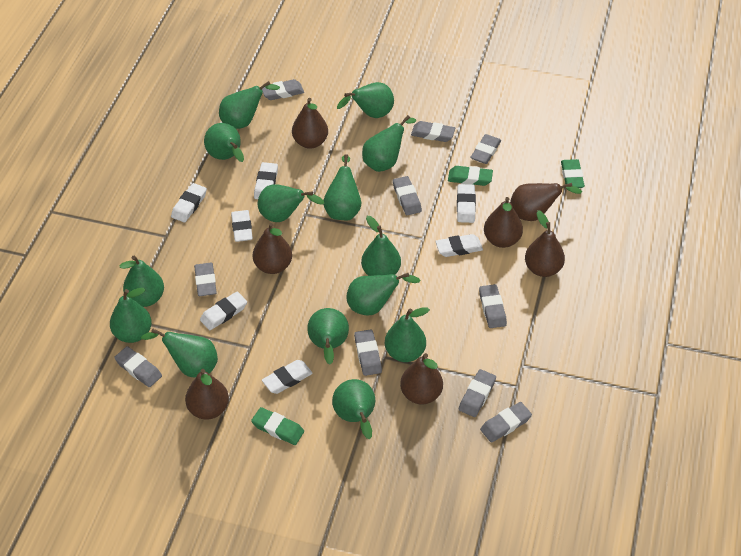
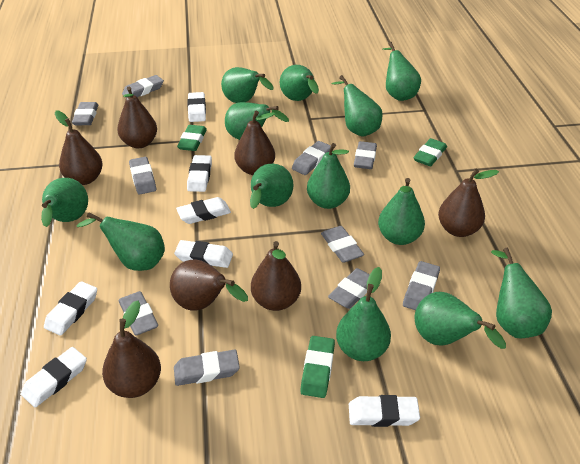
green pear: 14 -> 13

